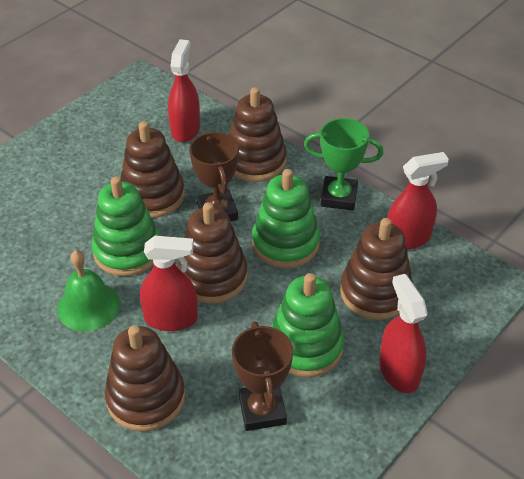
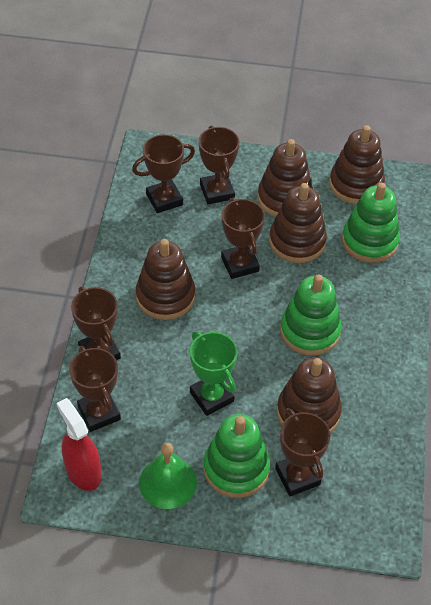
brown trophy: 2 -> 6
red spray bottle: 4 -> 1

